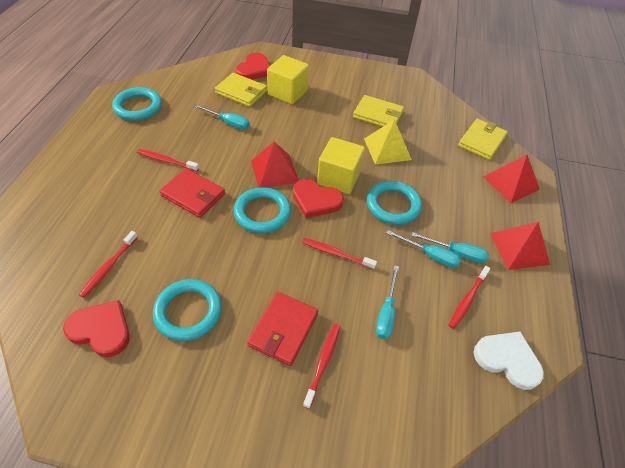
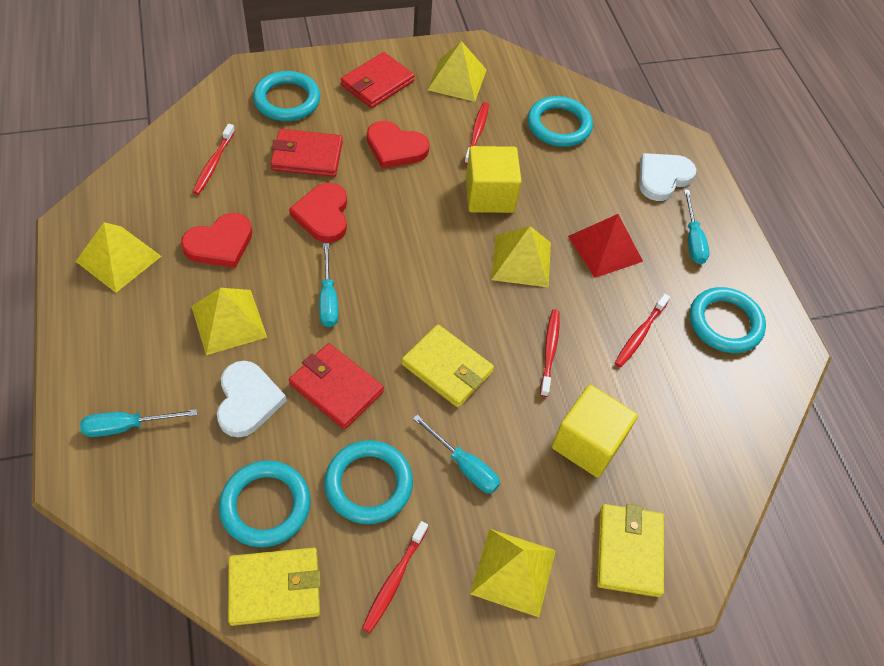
red pyramid: 3 -> 1
red wallet: 2 -> 3
turquoise ring: 4 -> 5
white heart: 1 -> 2
yellow pyramid: 1 -> 5

